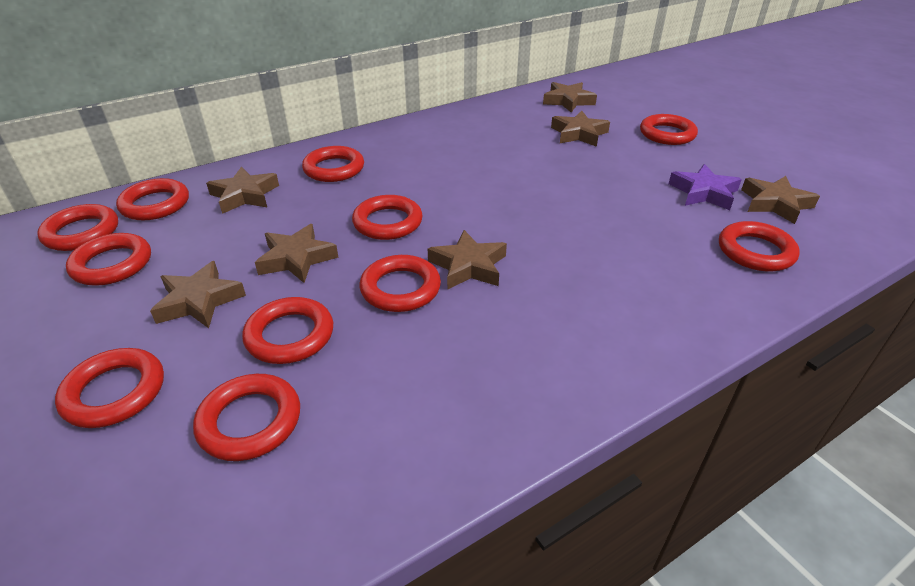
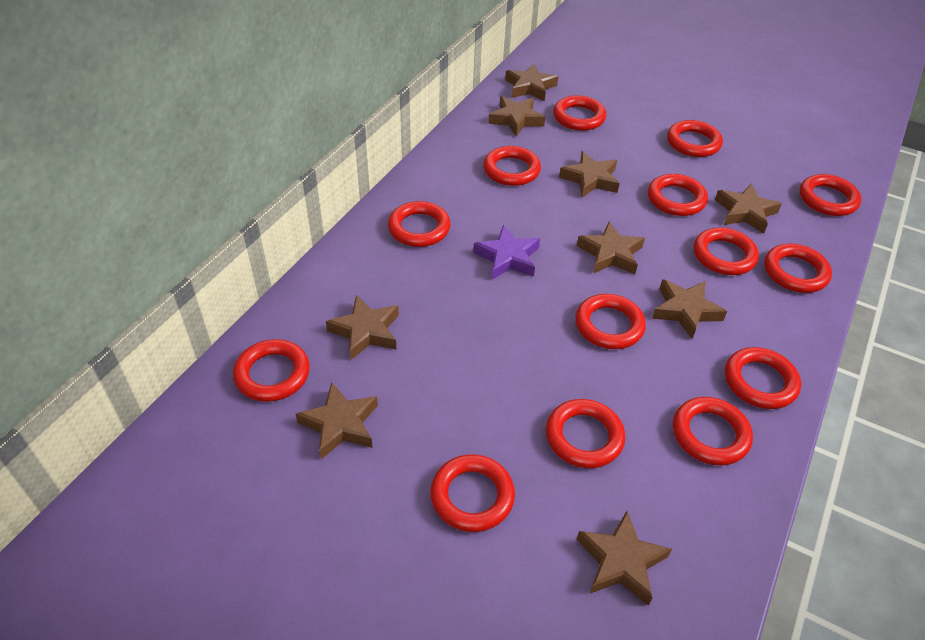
brown star: 7 -> 9
red ring: 11 -> 14

